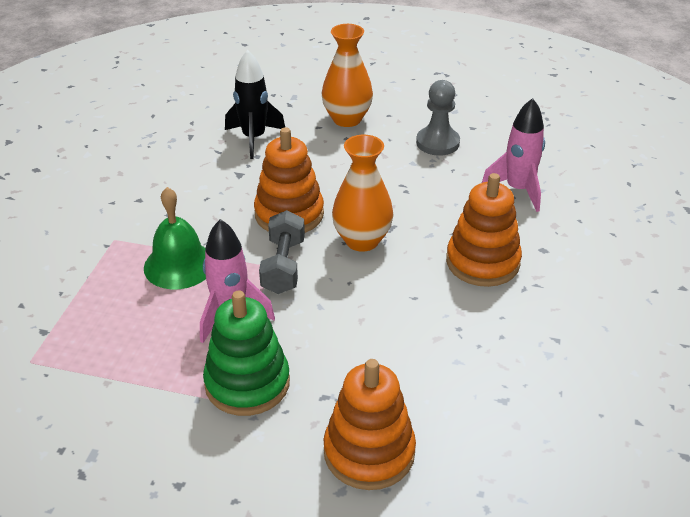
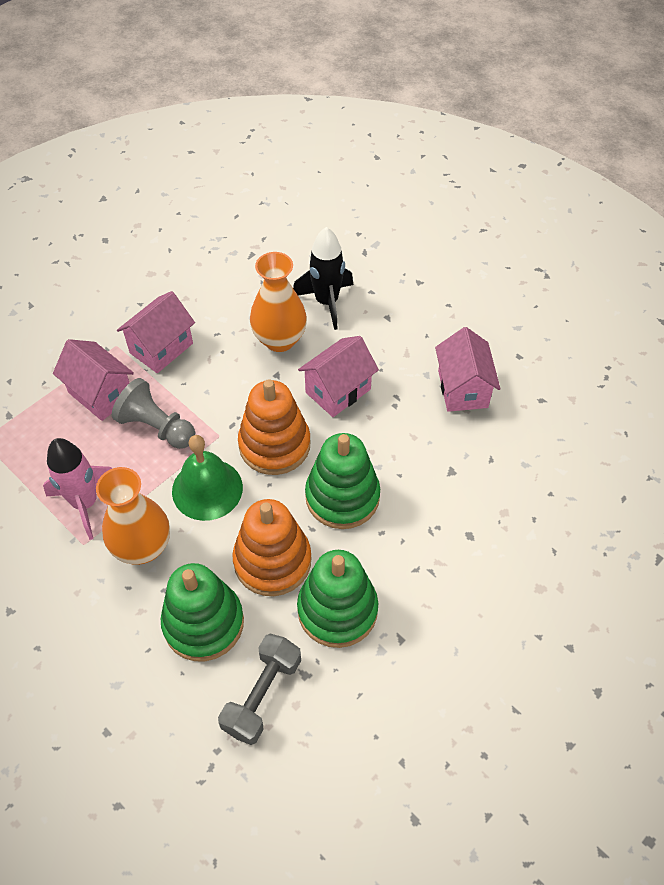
green stacking toy: 1 -> 3
orange stacking toy: 3 -> 2
pink house: 0 -> 4
pink rocket: 2 -> 1

